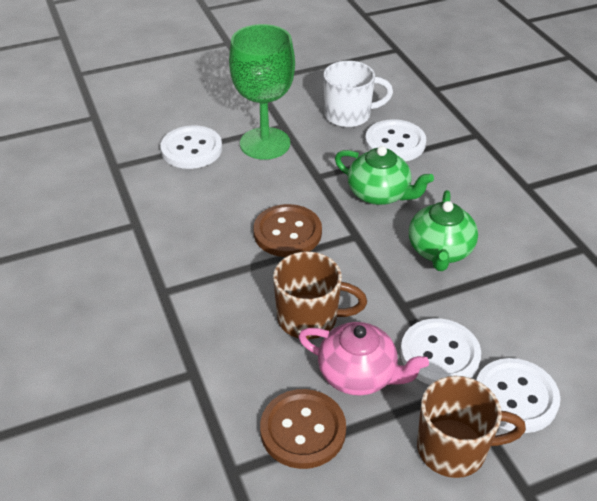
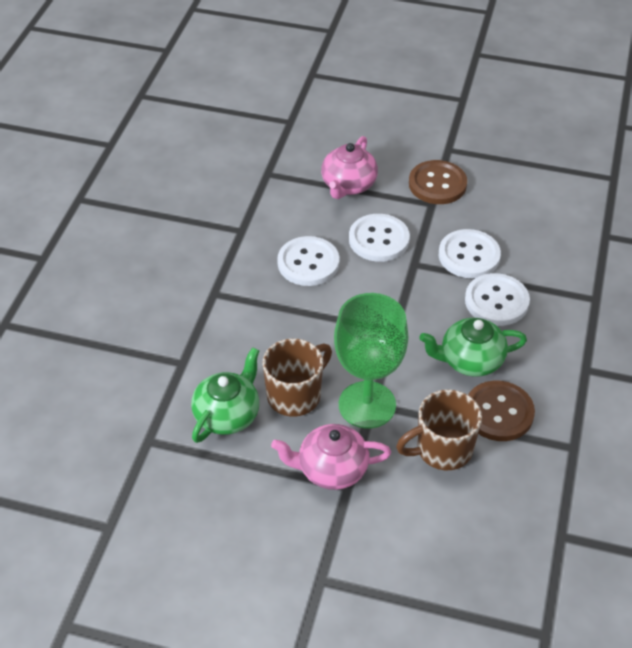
pink teapot: 1 -> 2
white mug: 1 -> 0

